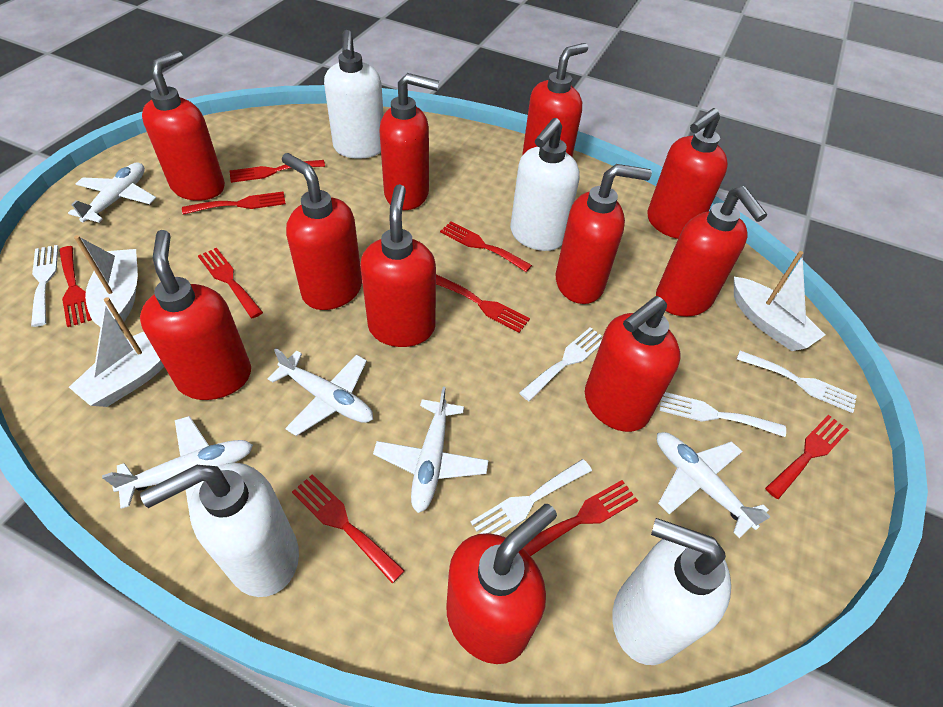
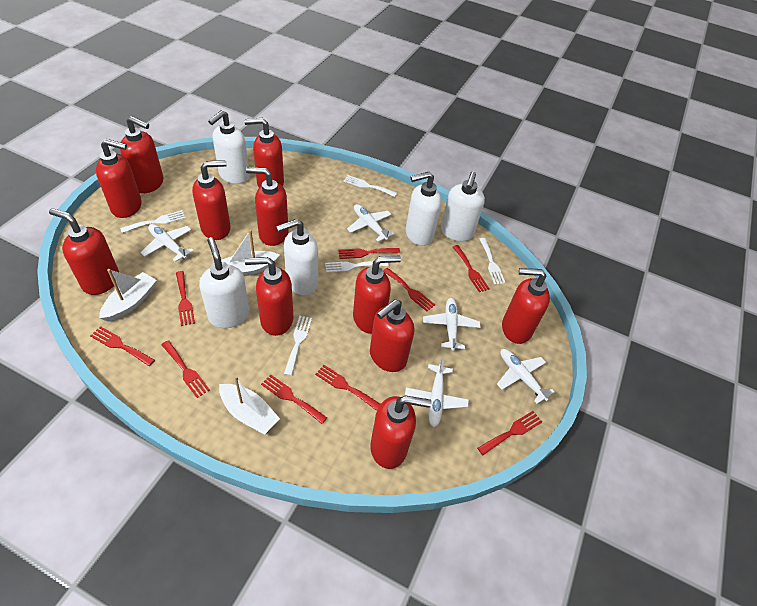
white soap dispenser: 4 -> 5

